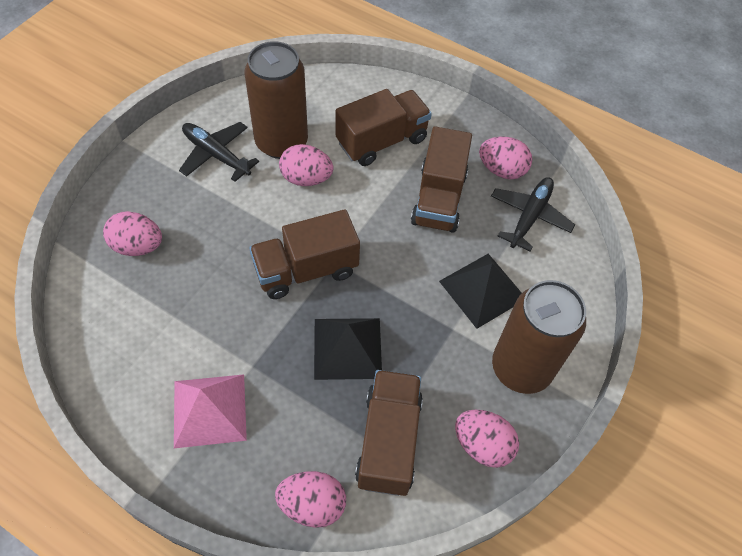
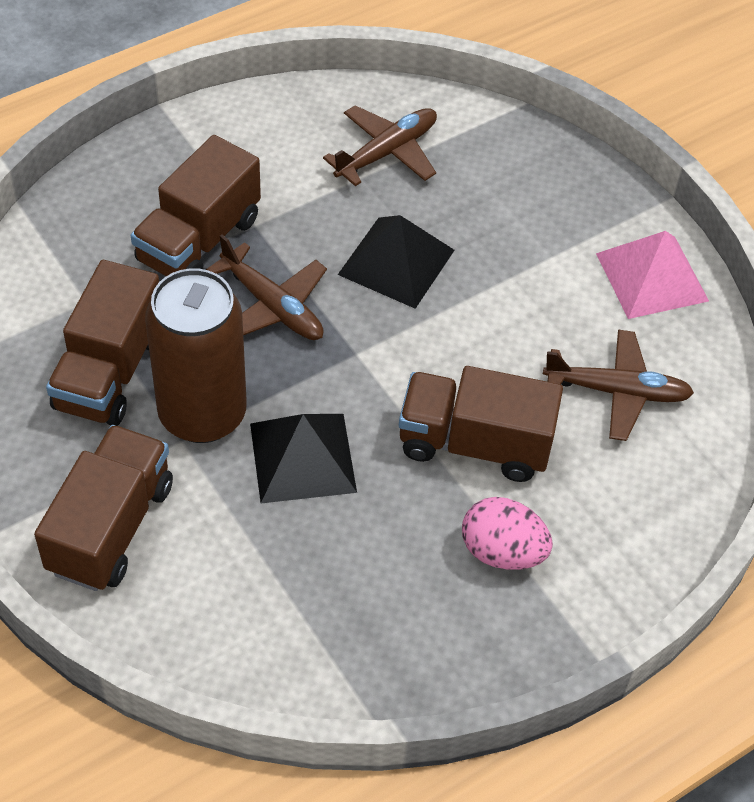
black plane: 2 -> 0
brown can: 2 -> 1
brown plane: 0 -> 3
pink egg: 5 -> 1

